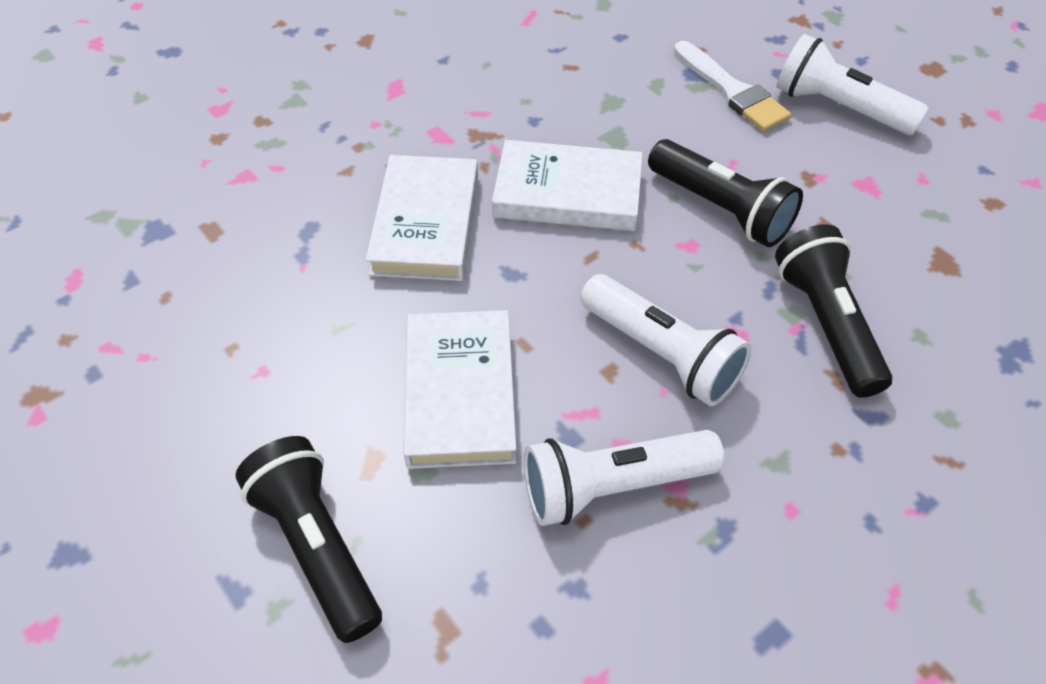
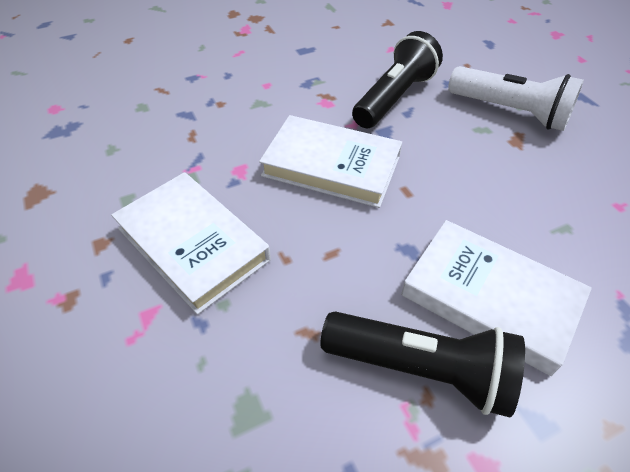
black flashlight: 3 -> 2
white brush: 1 -> 0
white flashlight: 3 -> 1

